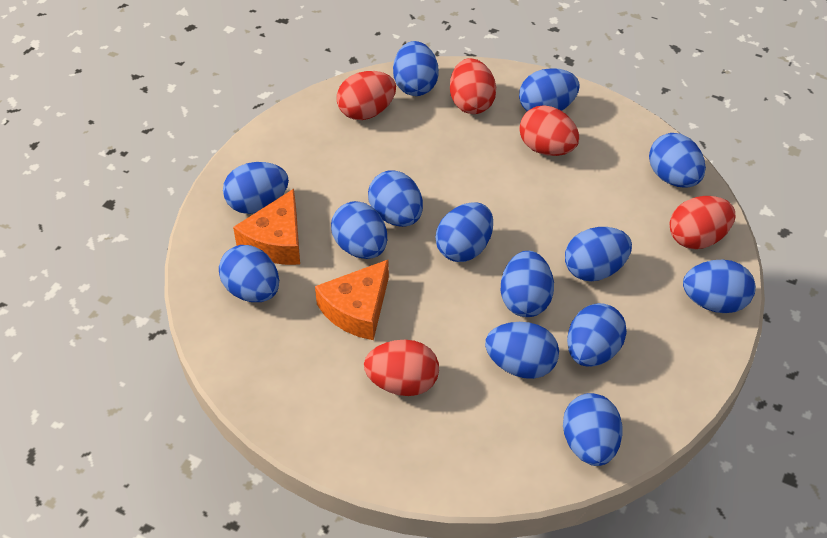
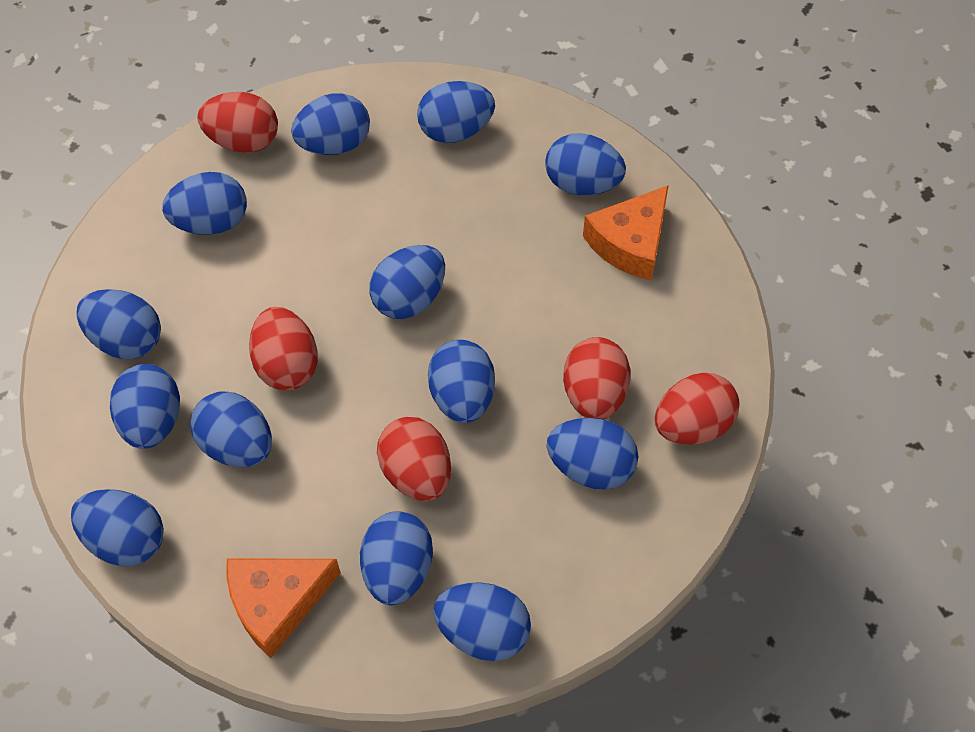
blue egg: 14 -> 13

